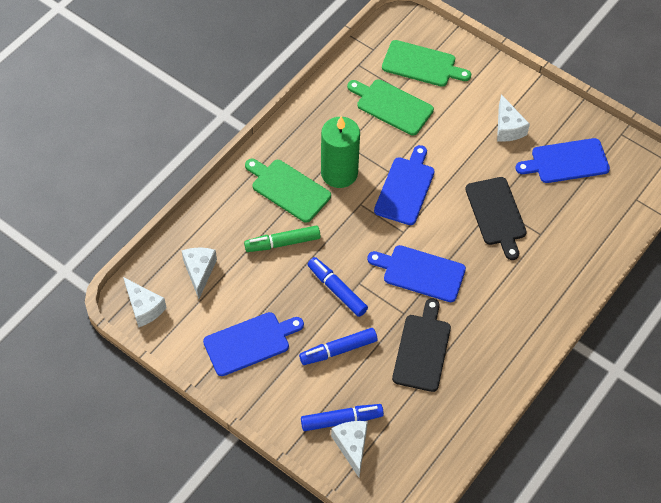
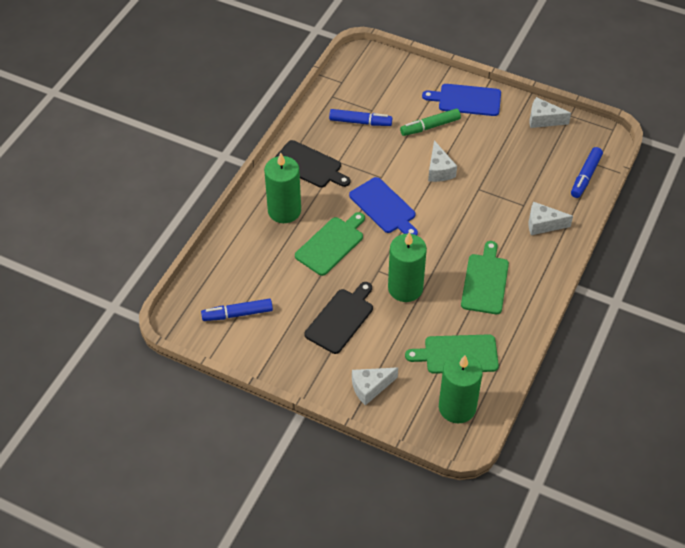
blue cutting board: 4 -> 2
green candle: 1 -> 3

